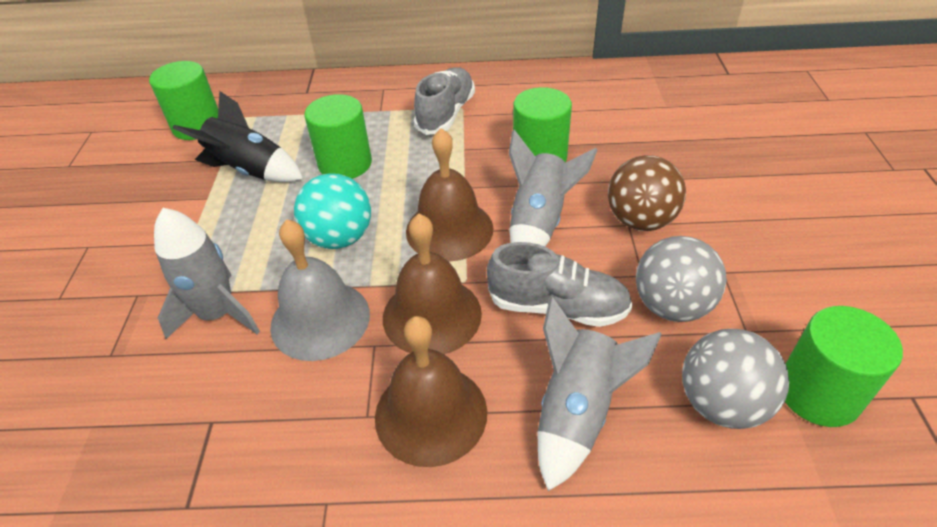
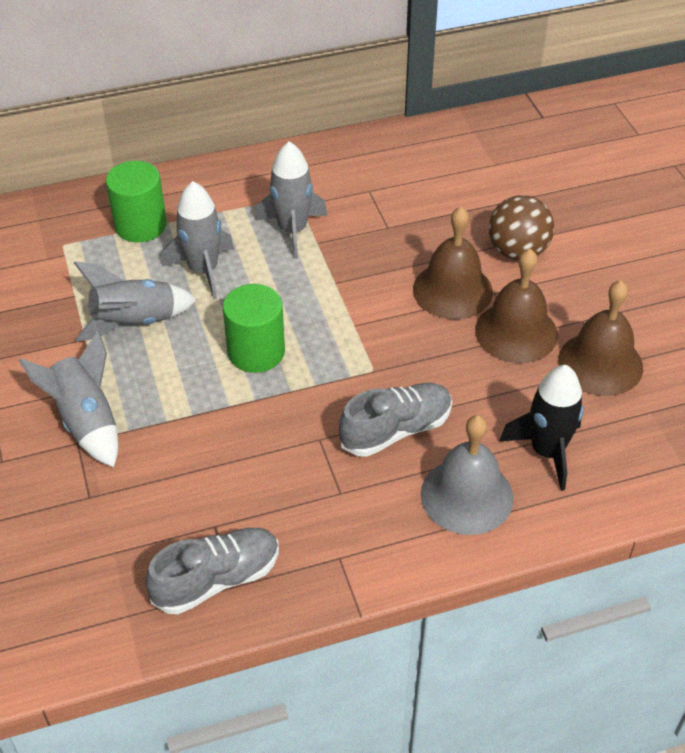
green cylinder: 4 -> 2
grey ball: 2 -> 0
grey rocket: 3 -> 4
turquoise ball: 1 -> 0

